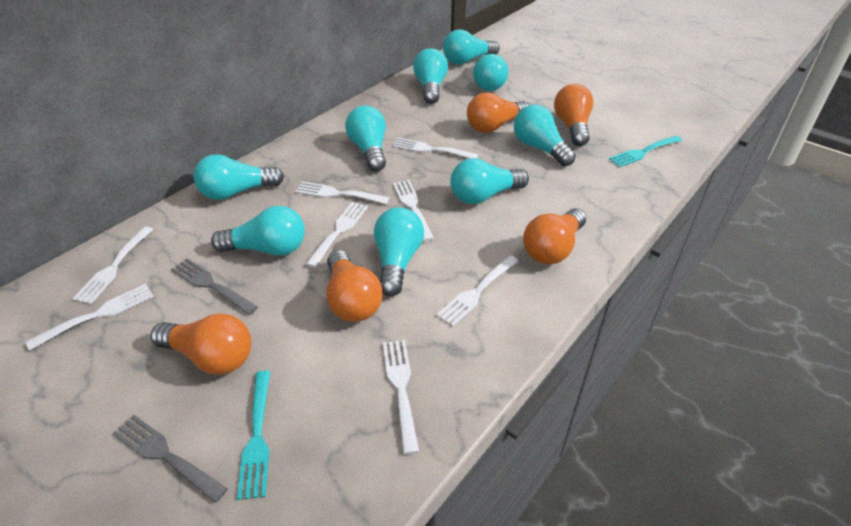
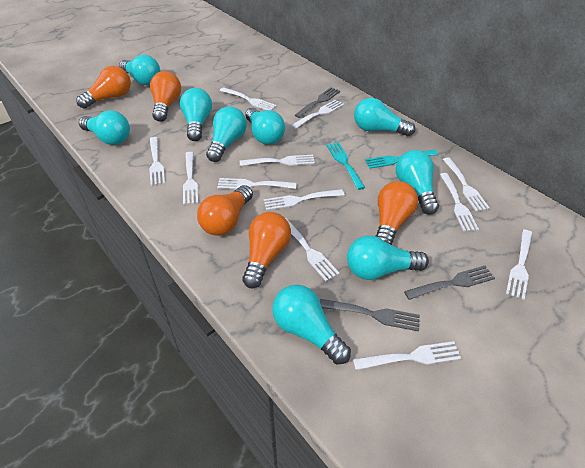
grey fork: 2 -> 3
white fork: 8 -> 12

